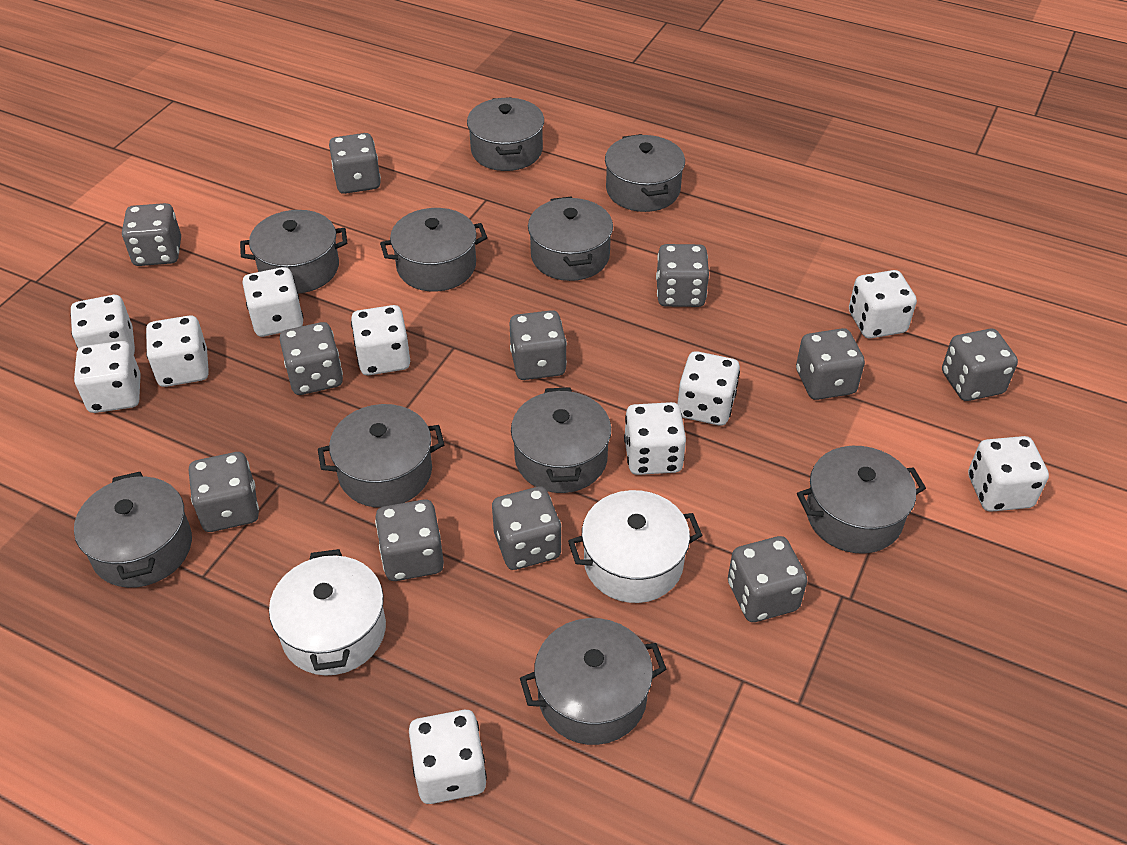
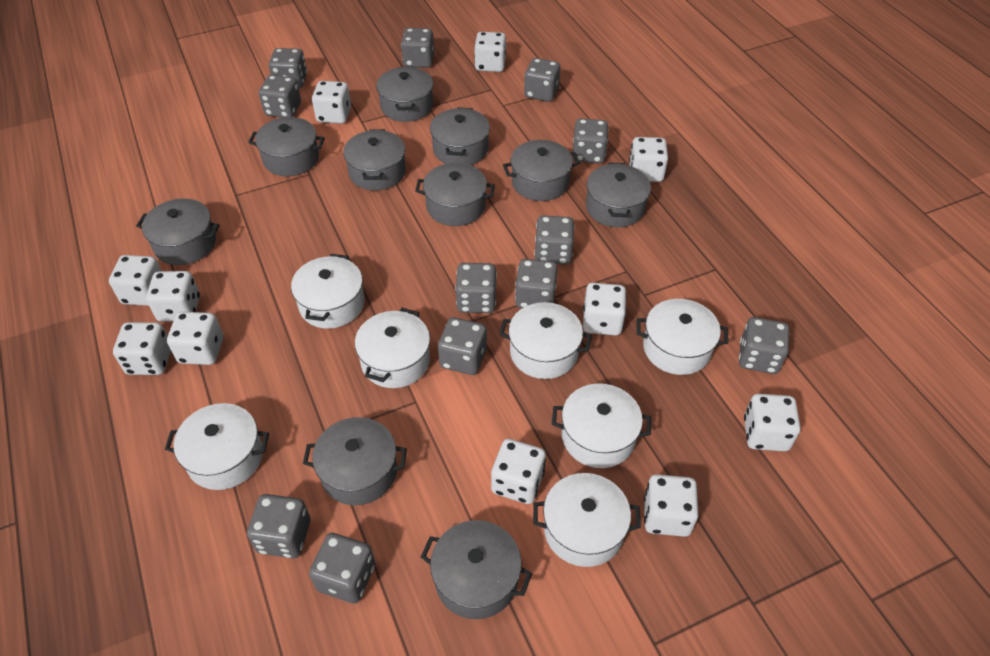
grey dice: 11 -> 12
white dice: 10 -> 11
white pot: 2 -> 7

